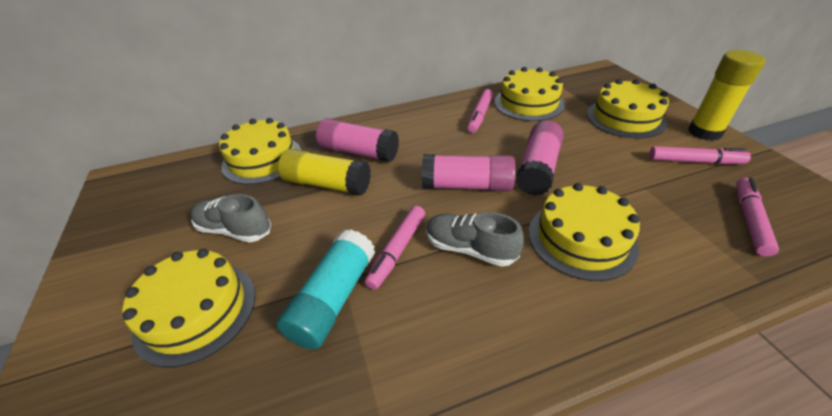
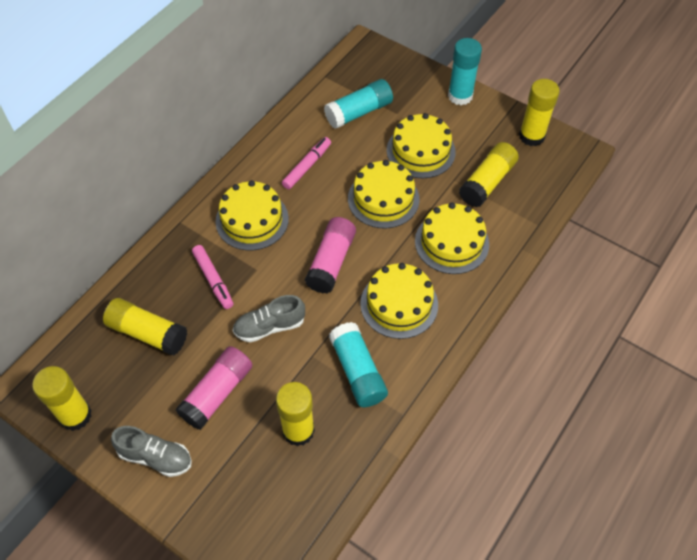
pink glue stick: 3 -> 2
pink marker: 4 -> 2
turquoise glue stick: 1 -> 3
yellow glue stick: 2 -> 5

